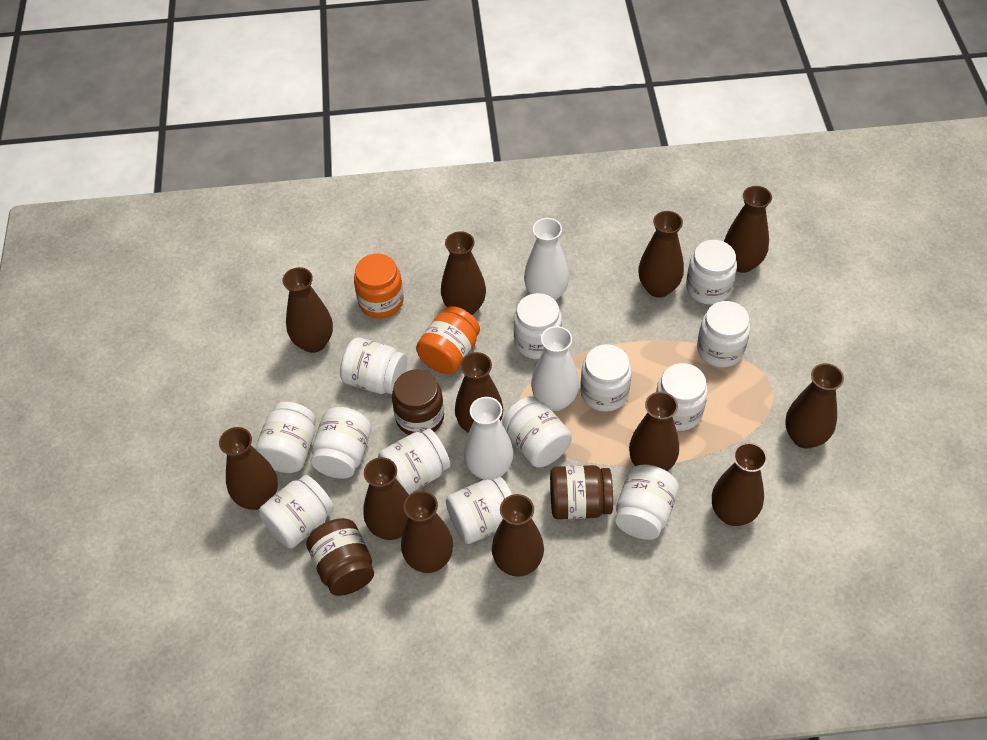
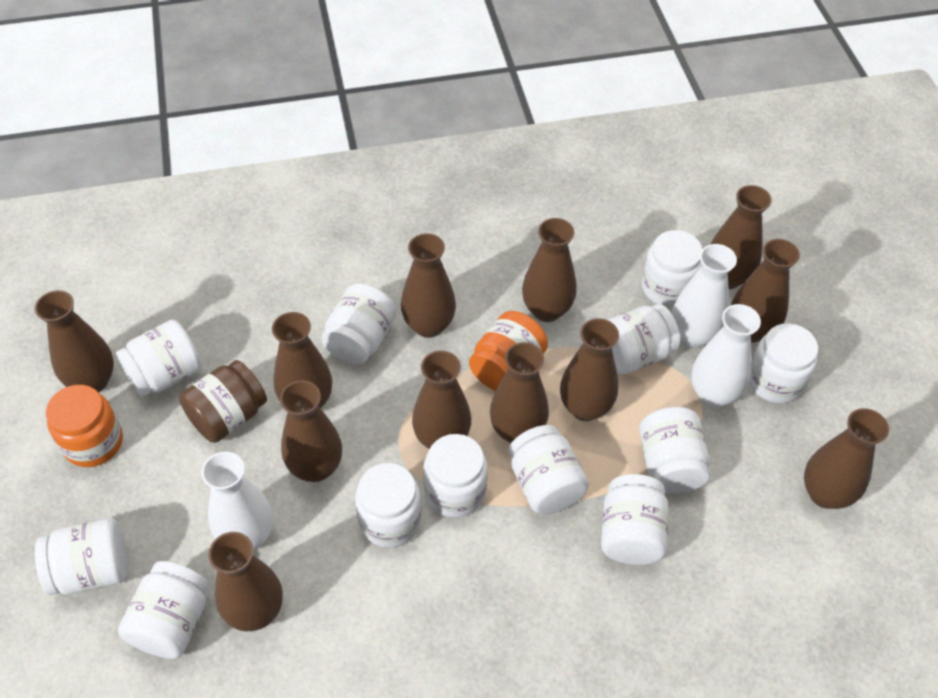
brown jar: 3 -> 1
white jar: 13 -> 12

